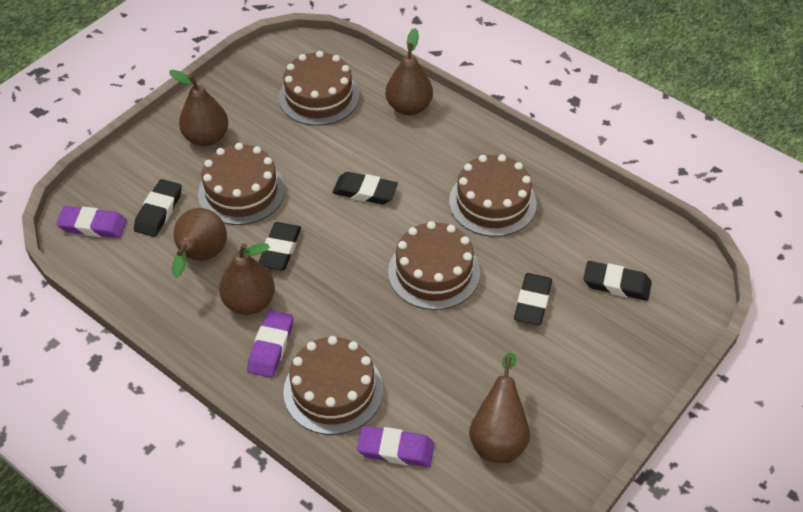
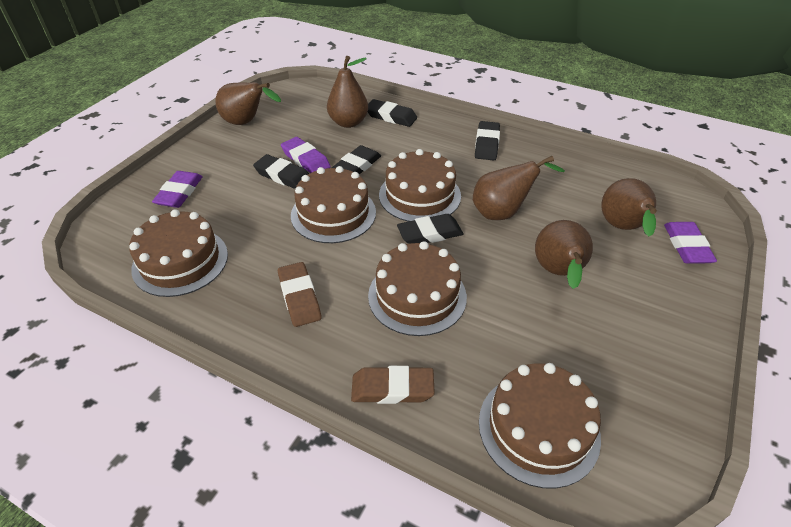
brown eraser: 0 -> 2

